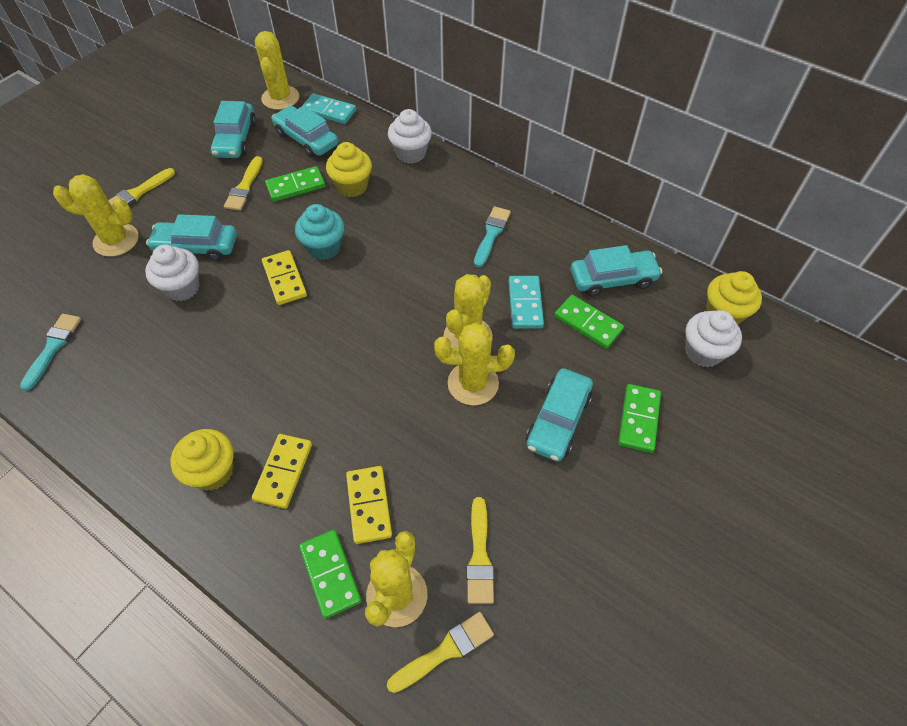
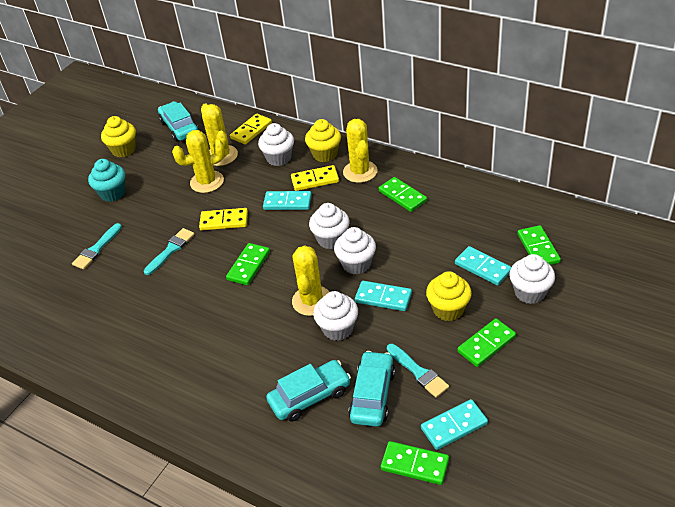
green domino: 4 -> 5
turquoise brush: 2 -> 3
turquoise car: 5 -> 3
turquoise domino: 2 -> 4
white cupcake: 3 -> 5
yellow brush: 4 -> 0
yellow cactus: 5 -> 4

